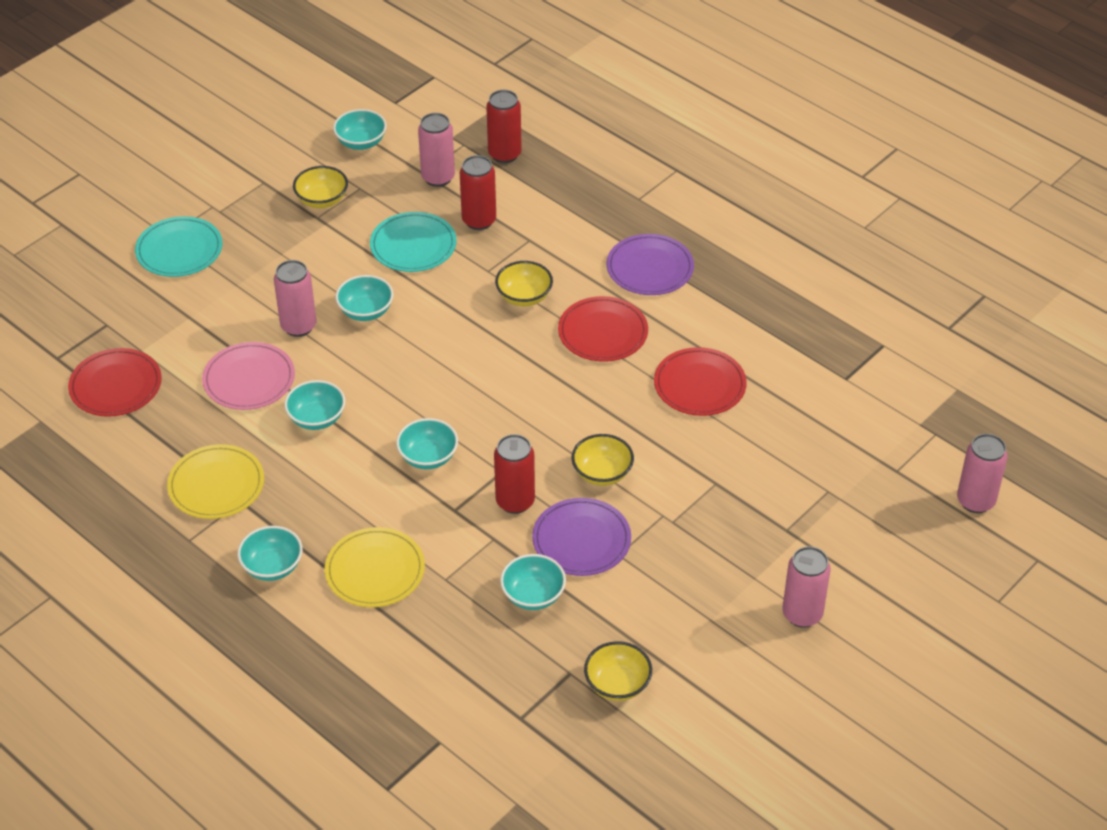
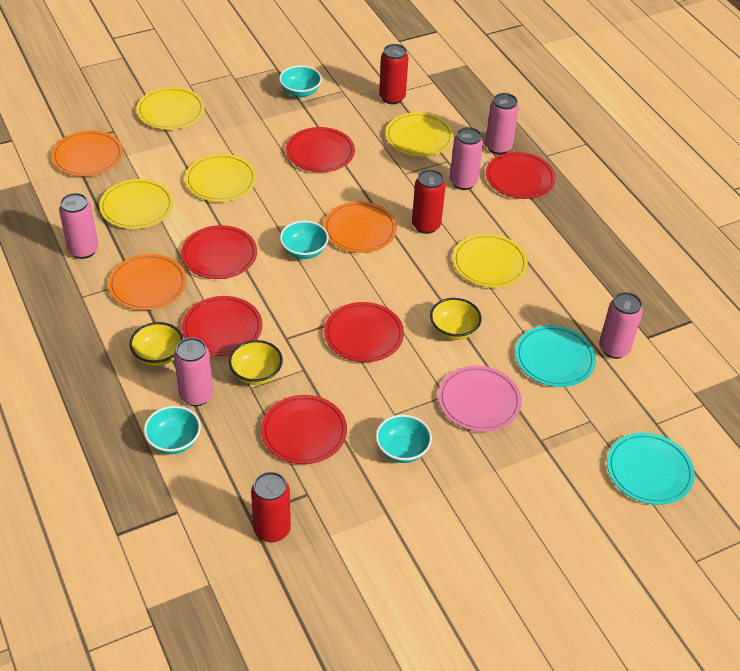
orange plate: 0 -> 3
pink can: 4 -> 5
purple plate: 2 -> 0
red plate: 3 -> 6
turquoise bowl: 6 -> 4
yellow bowl: 4 -> 3
yellow plate: 2 -> 5

